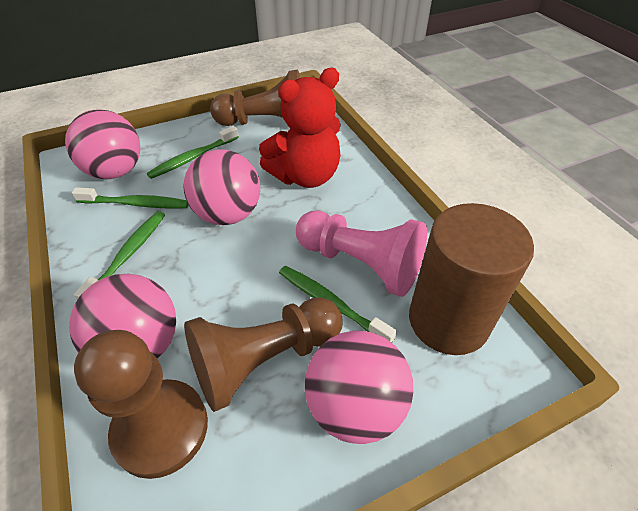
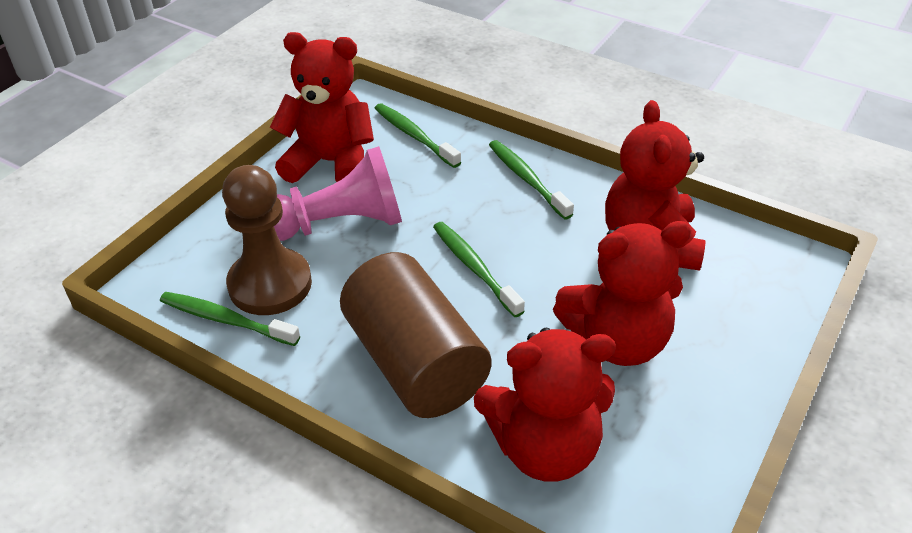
brown pawn: 3 -> 1
pink ball: 4 -> 0
red teddy bear: 1 -> 4

